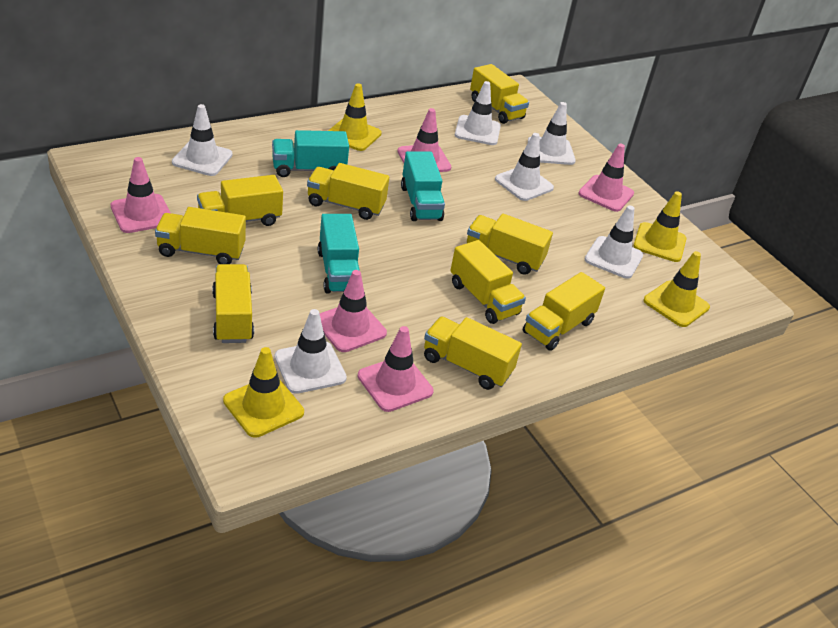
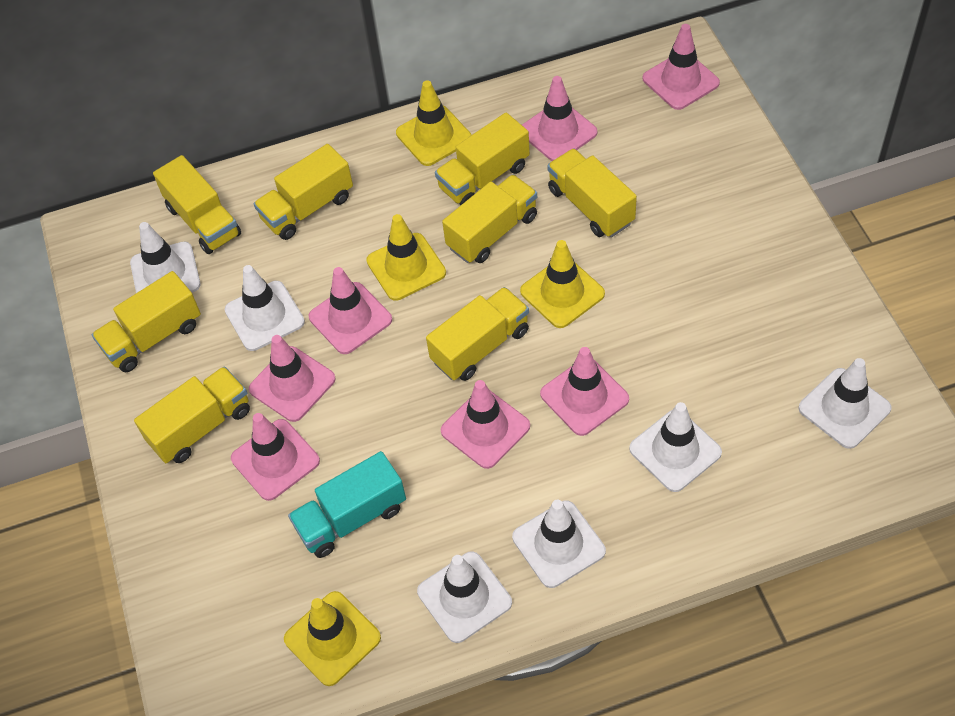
pink traffic cone: 5 -> 7
turquoise truck: 3 -> 1
yellow truck: 9 -> 8

